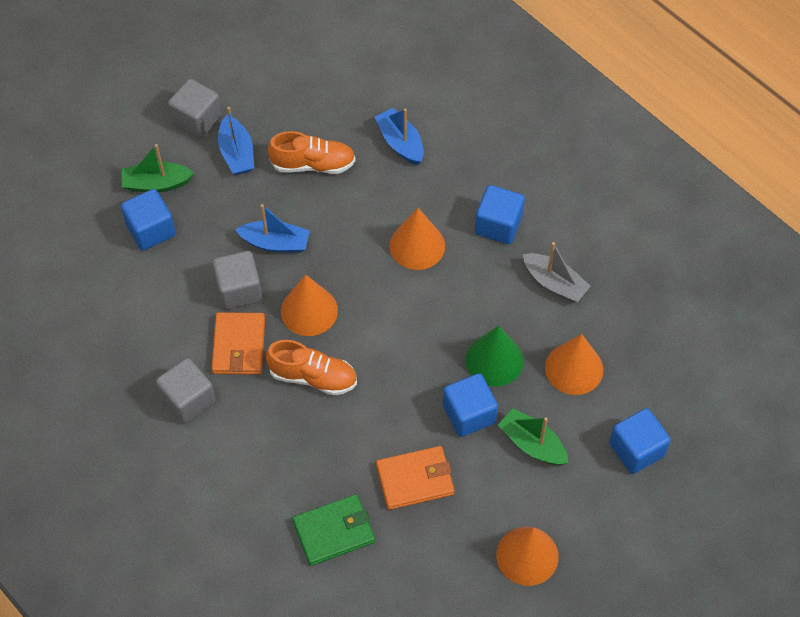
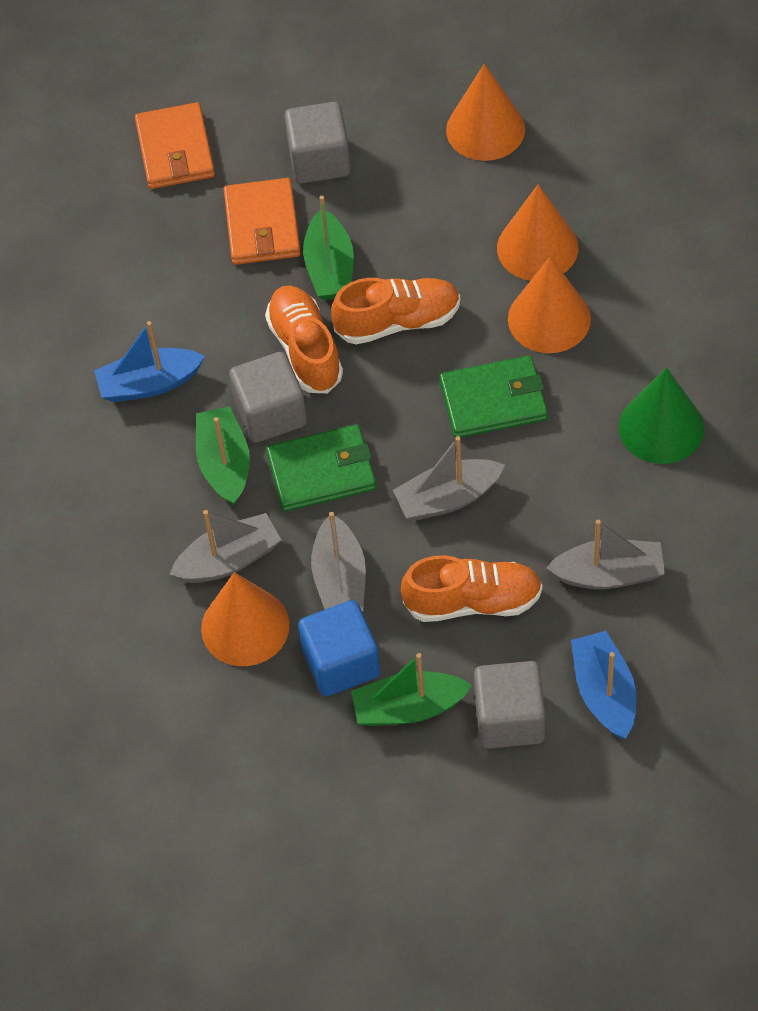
blue boat: 3 -> 2
blue cube: 4 -> 1
green boat: 2 -> 3
green wallet: 1 -> 2
grey boat: 1 -> 4
orange shoe: 2 -> 3

